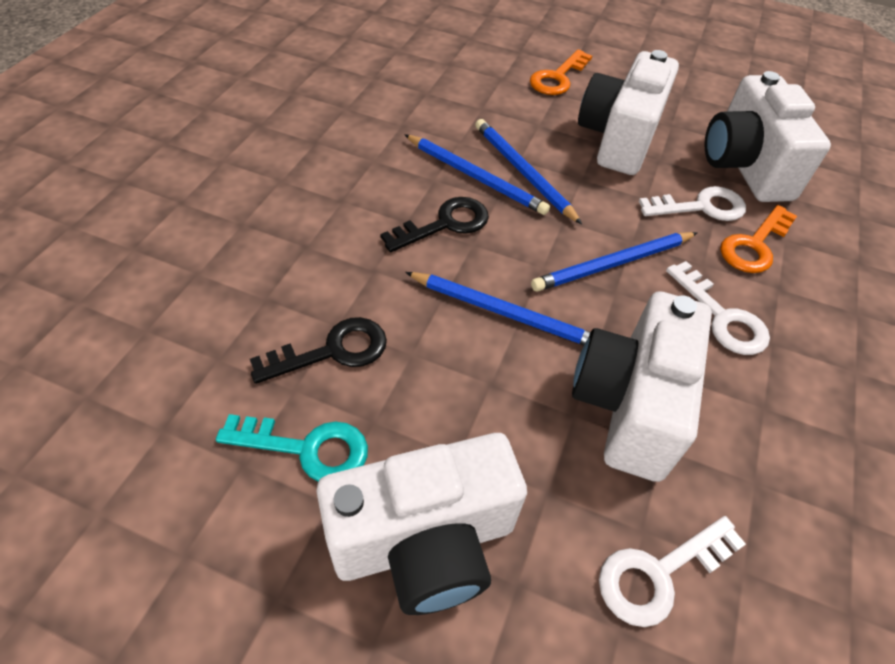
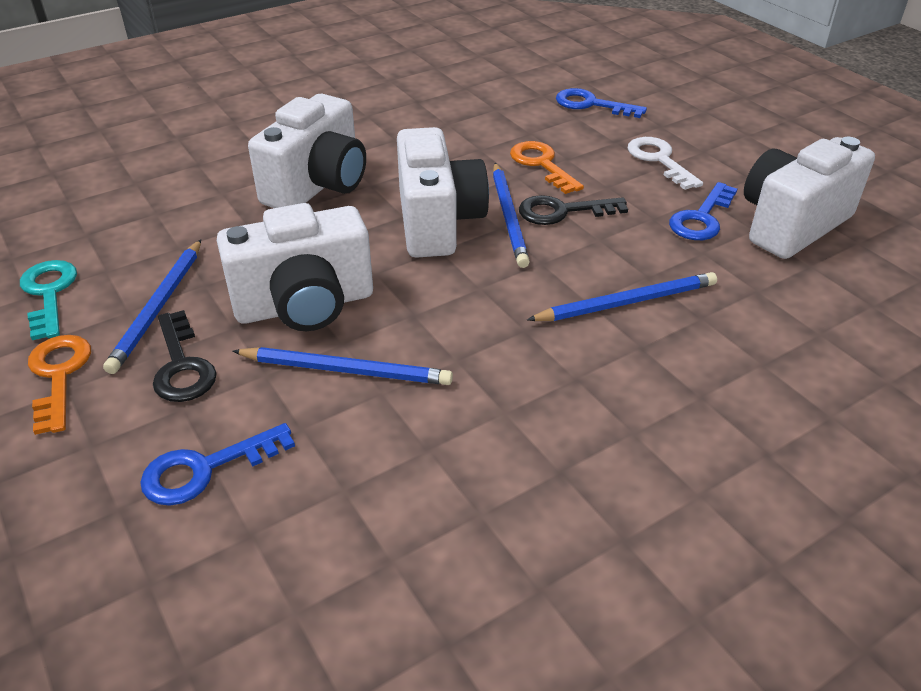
blue key: 0 -> 3
white key: 3 -> 1

